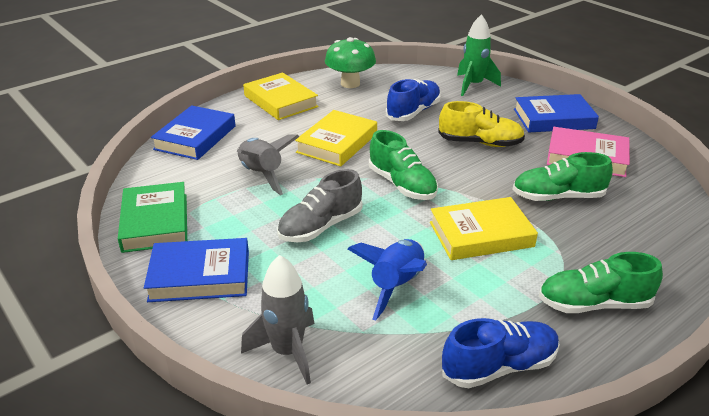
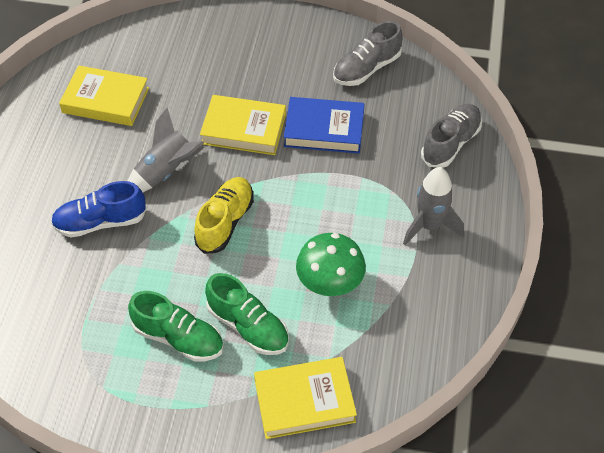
blue book: 3 -> 1
blue rocket: 1 -> 0
blue shoe: 2 -> 1
green book: 1 -> 0
green rocket: 1 -> 0
green shoe: 3 -> 2
grey shoe: 1 -> 2
pink book: 1 -> 0

